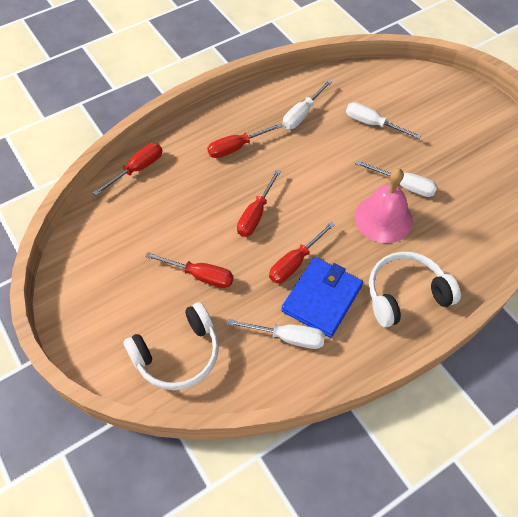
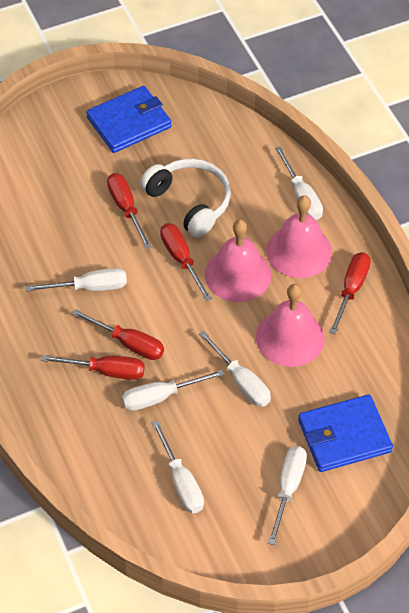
blue wallet: 1 -> 2
pink bell: 1 -> 3
white headphones: 2 -> 1
white screwdriver: 4 -> 6

